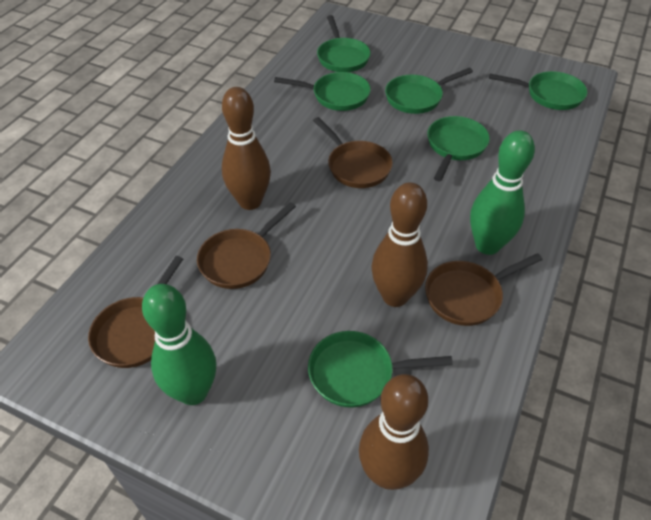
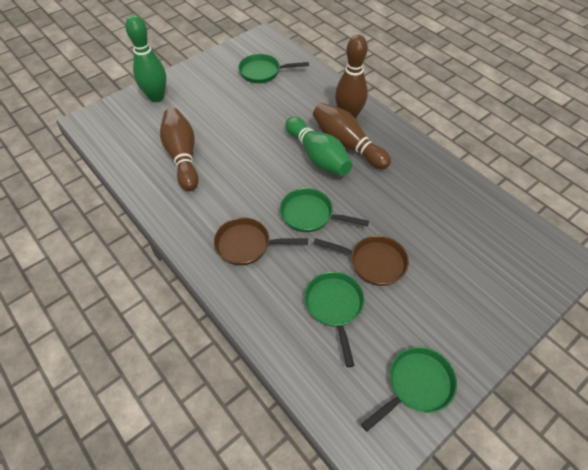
brown pan: 4 -> 2
green pan: 6 -> 4

